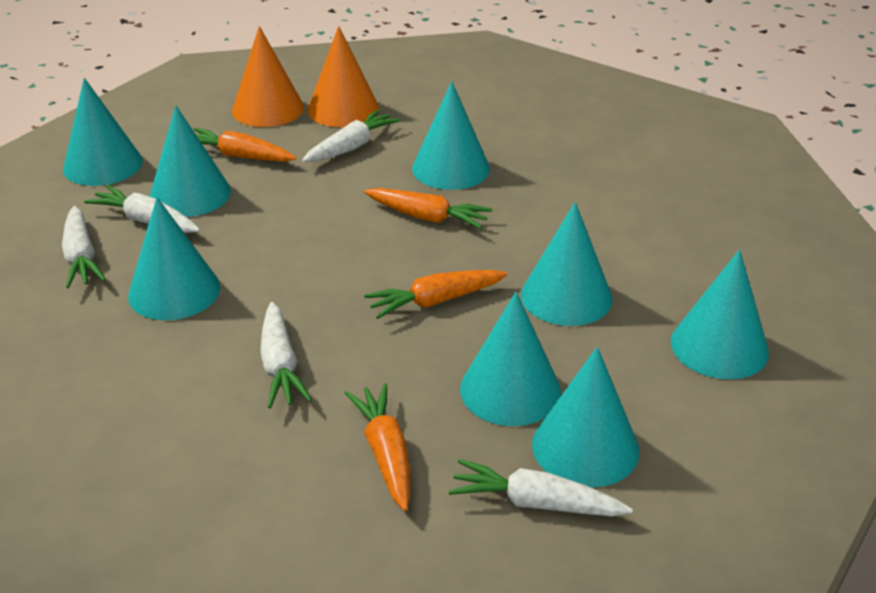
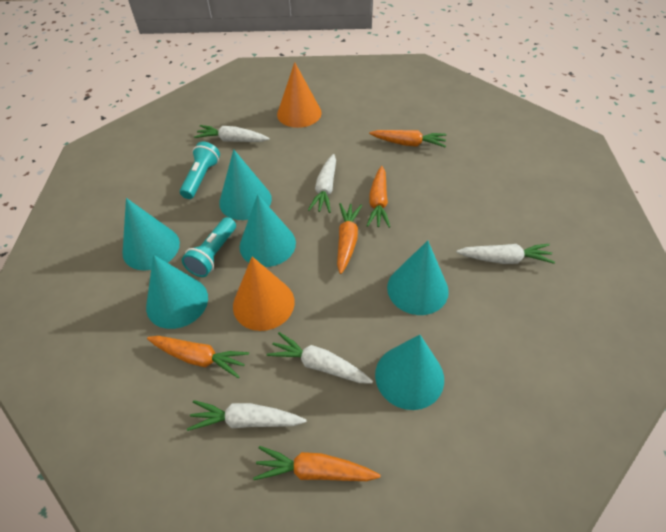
orange carrot: 4 -> 5
turquoise cone: 8 -> 6
turquoise flashlight: 0 -> 2

